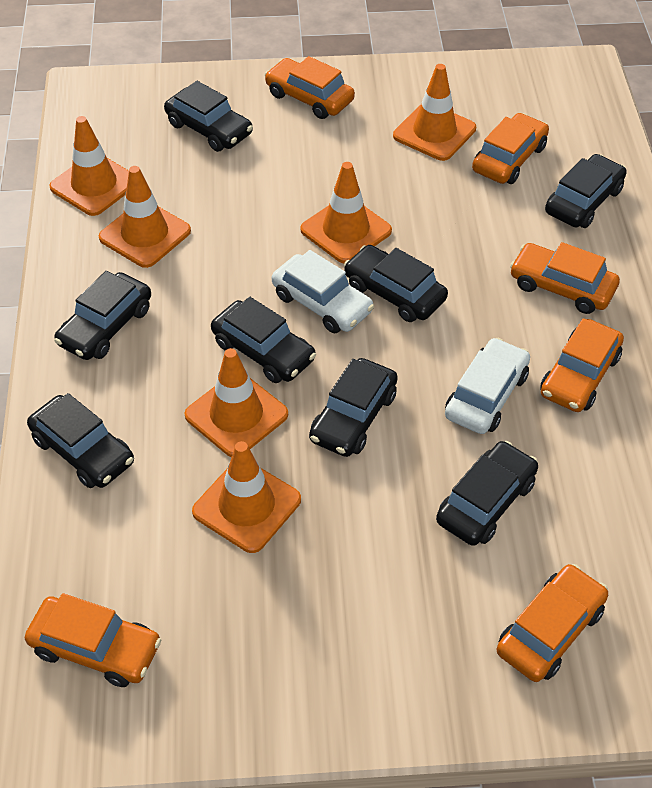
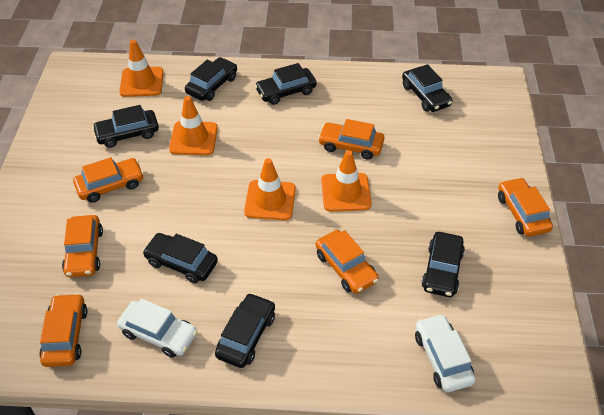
black car: 8 -> 7
orange traffic cone: 6 -> 4

